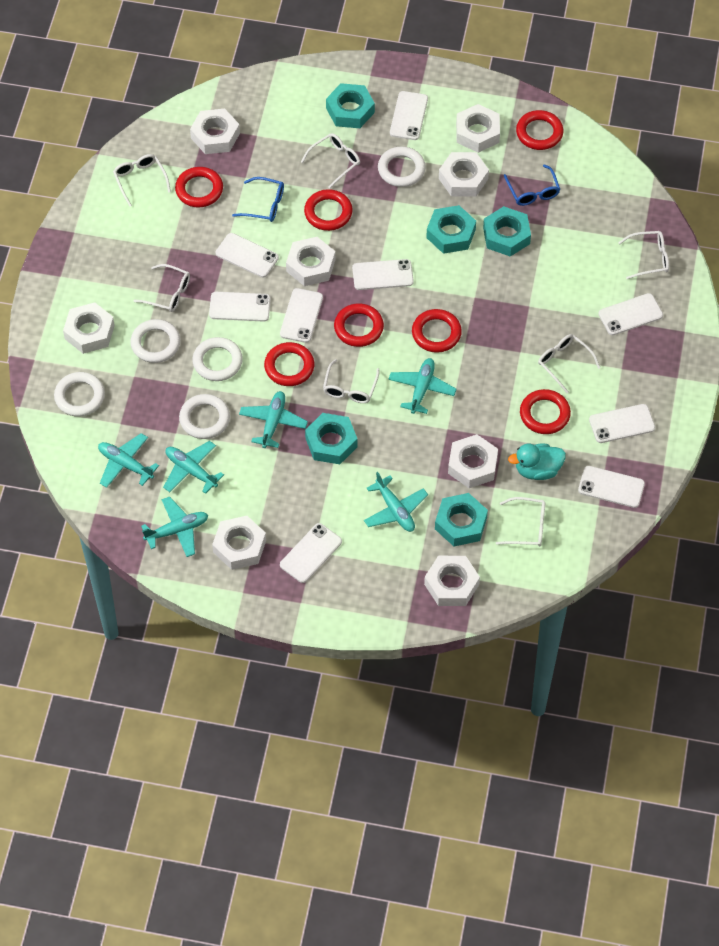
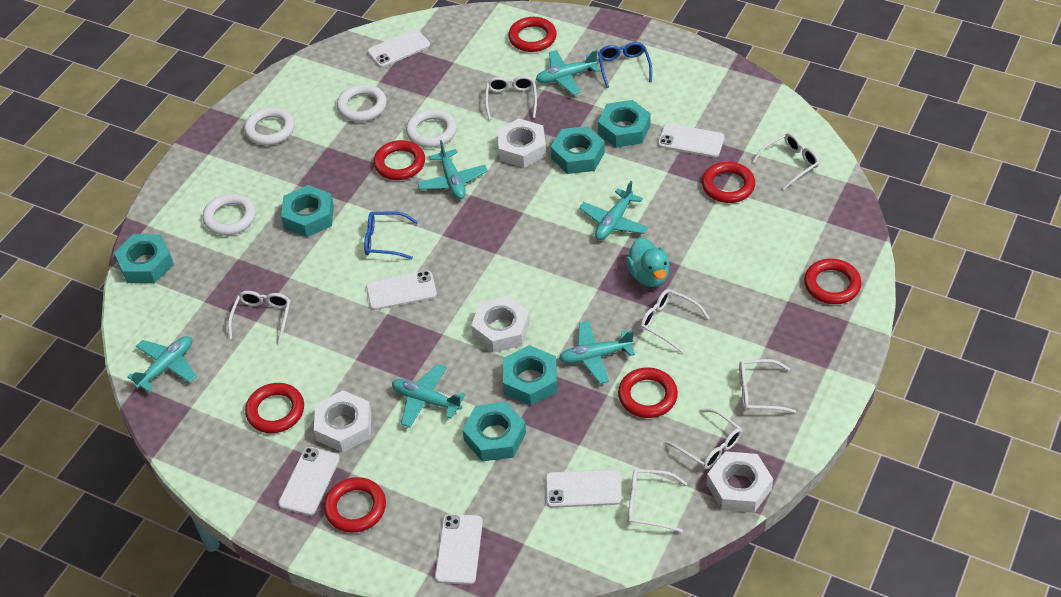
turquoise nut: 5 -> 6
white nut: 8 -> 4
white phone: 9 -> 6
white ring: 5 -> 4

